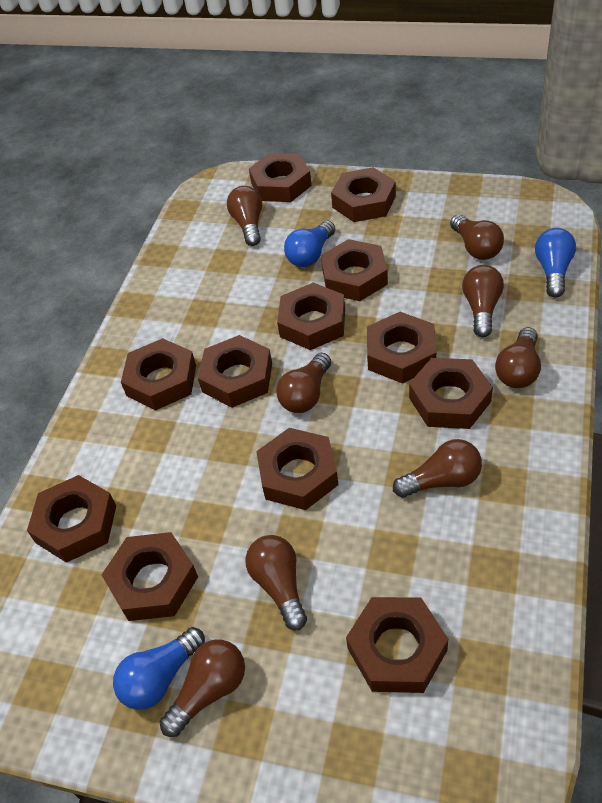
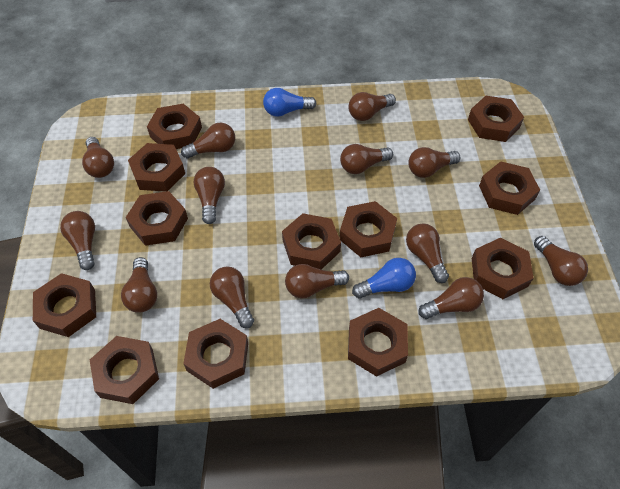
blue light bulb: 3 -> 2
brown light bulb: 8 -> 13

